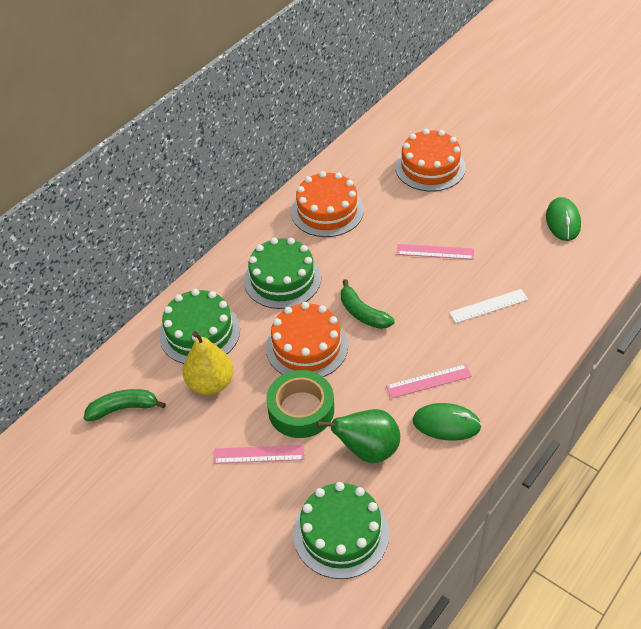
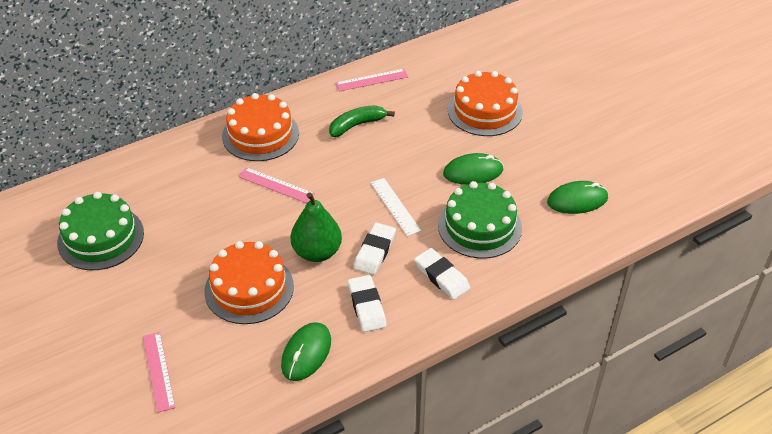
green banana: 2 -> 1
green cake: 3 -> 2
green mouse: 2 -> 3
green tape: 1 -> 0
white eraser: 0 -> 3
yellow pear: 1 -> 0

